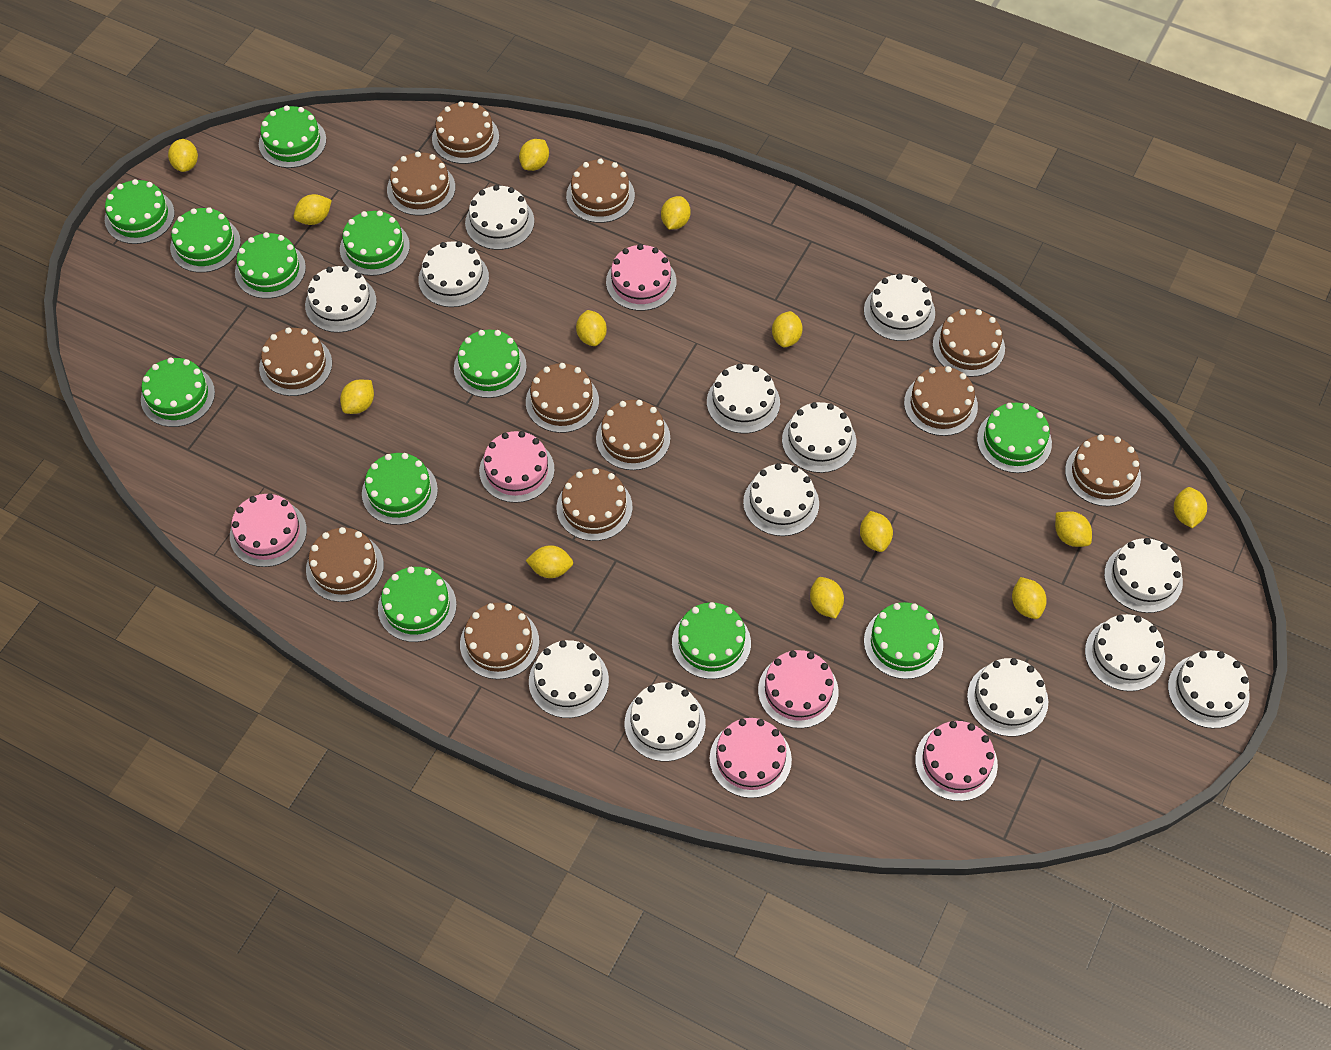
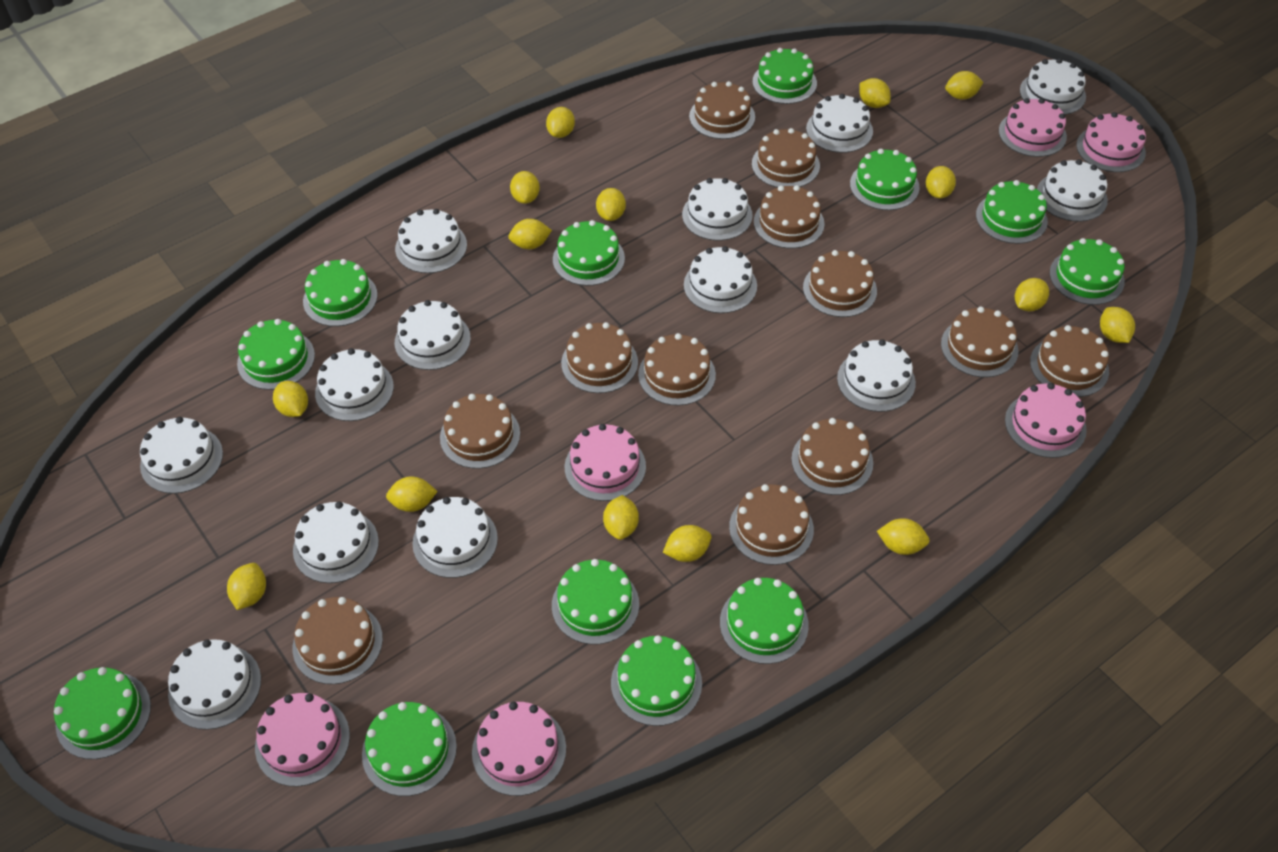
yellow lemon: 13 -> 15

